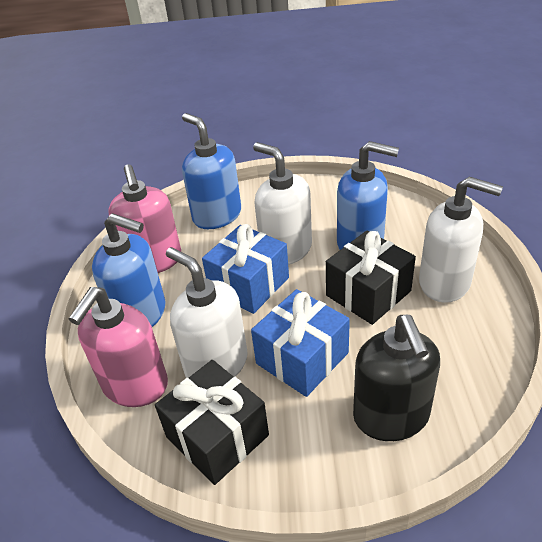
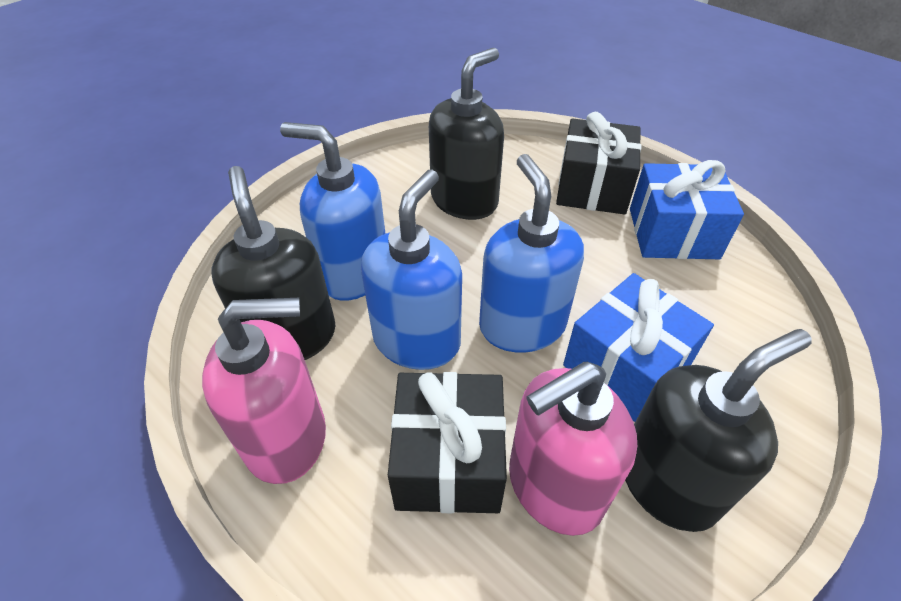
black soap dispenser: 1 -> 3
white soap dispenser: 3 -> 0

